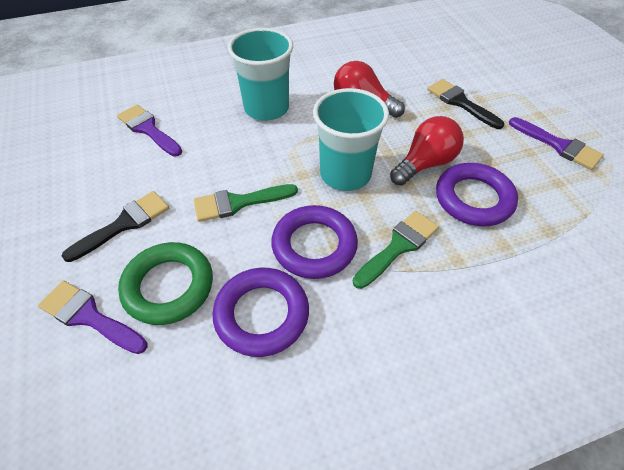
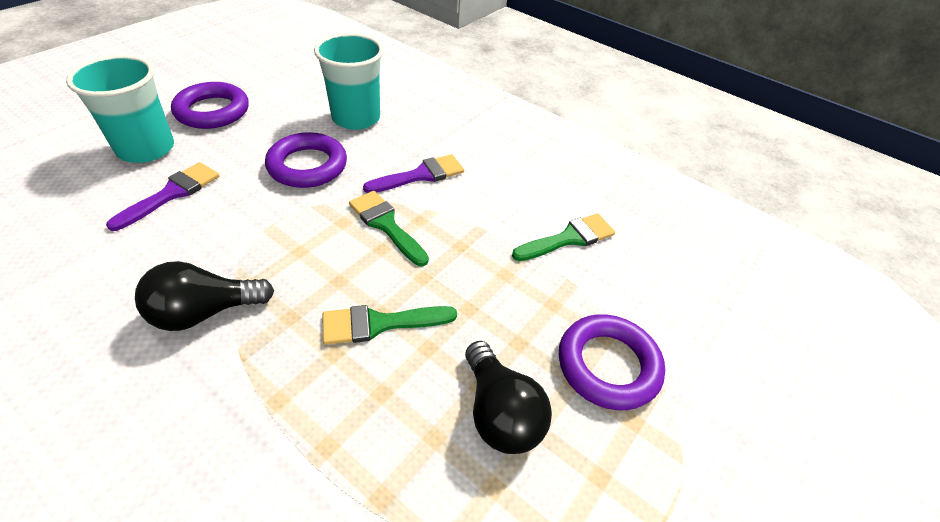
black brush: 2 -> 0
black light bulb: 0 -> 2
green brush: 2 -> 3
green ring: 1 -> 0
purple brush: 3 -> 2
red light bulb: 2 -> 0

